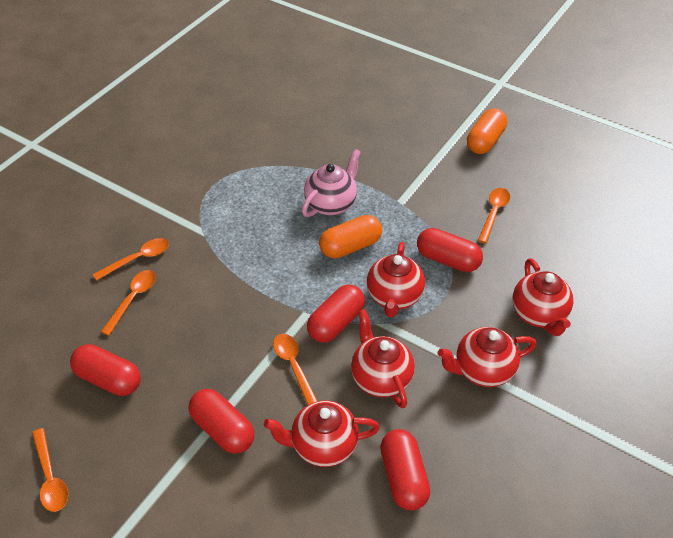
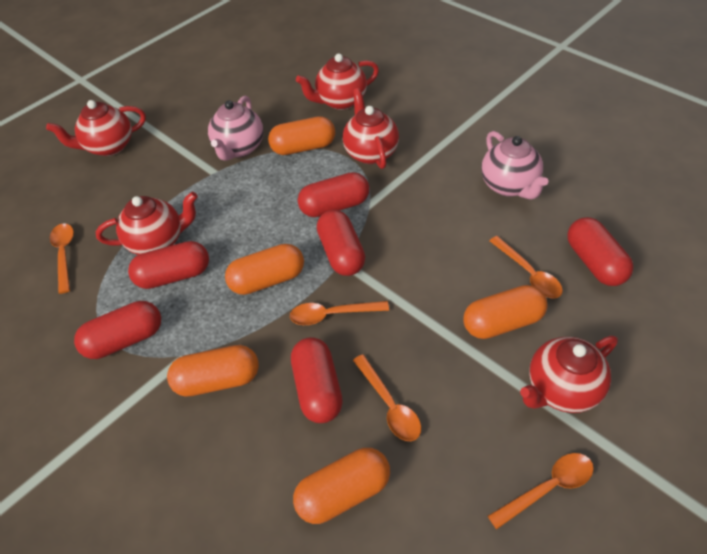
orange capsule: 2 -> 5
pink teapot: 1 -> 2
red capsule: 5 -> 6

